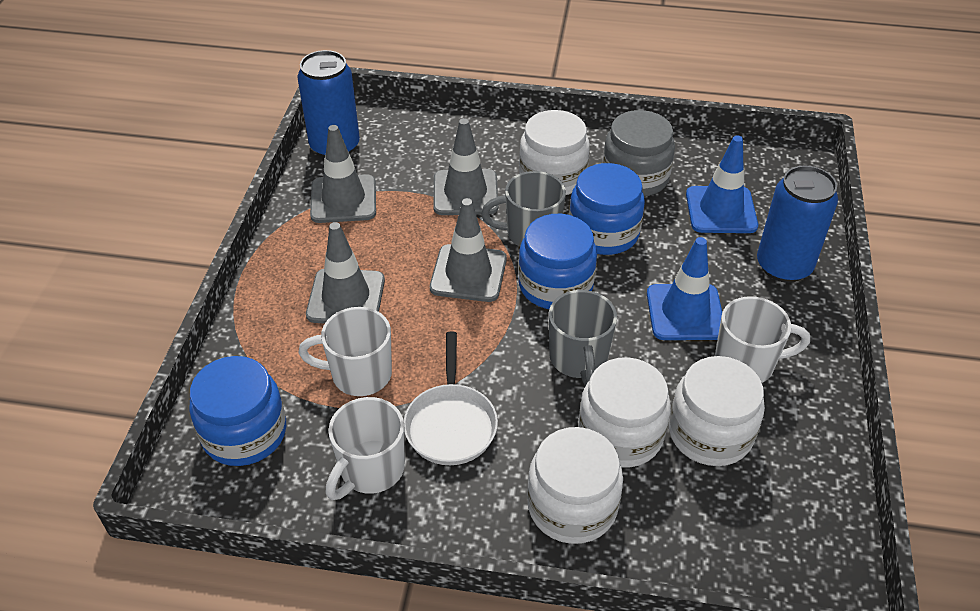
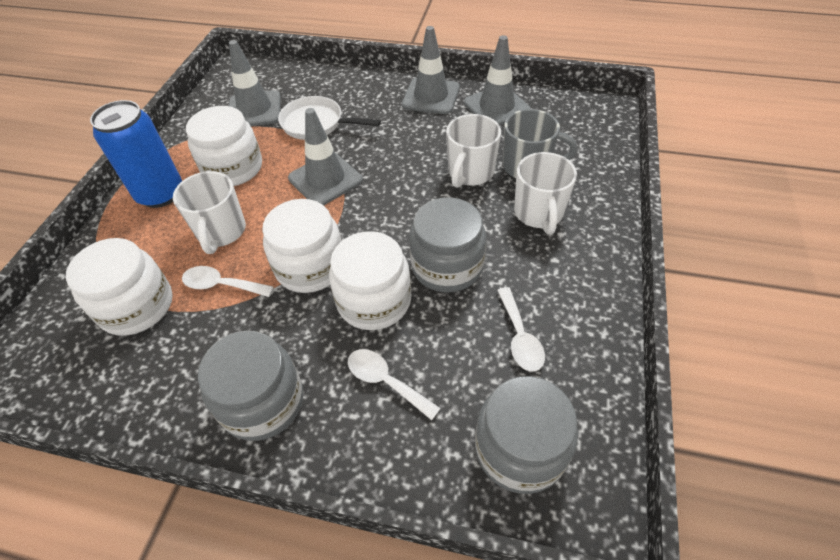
blue can: 2 -> 1
blue jar: 3 -> 0
blue traffic cone: 2 -> 0
grey jar: 1 -> 3
grey mug: 2 -> 1
white spoon: 0 -> 3

